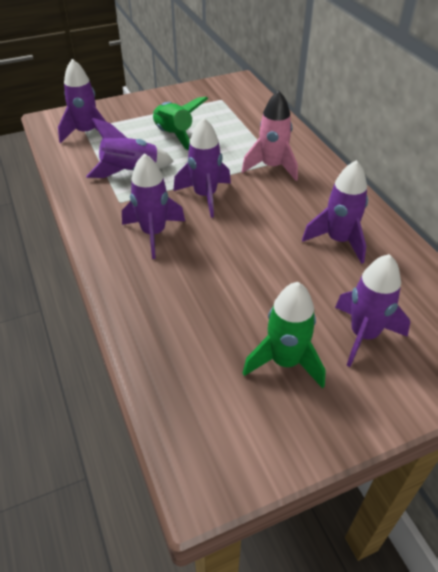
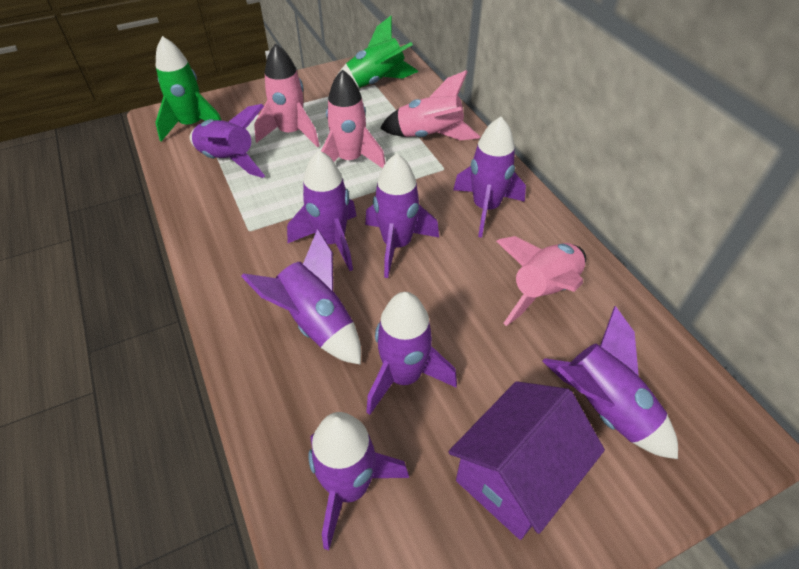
pink rocket: 1 -> 4
purple house: 0 -> 1
purple rocket: 6 -> 8

